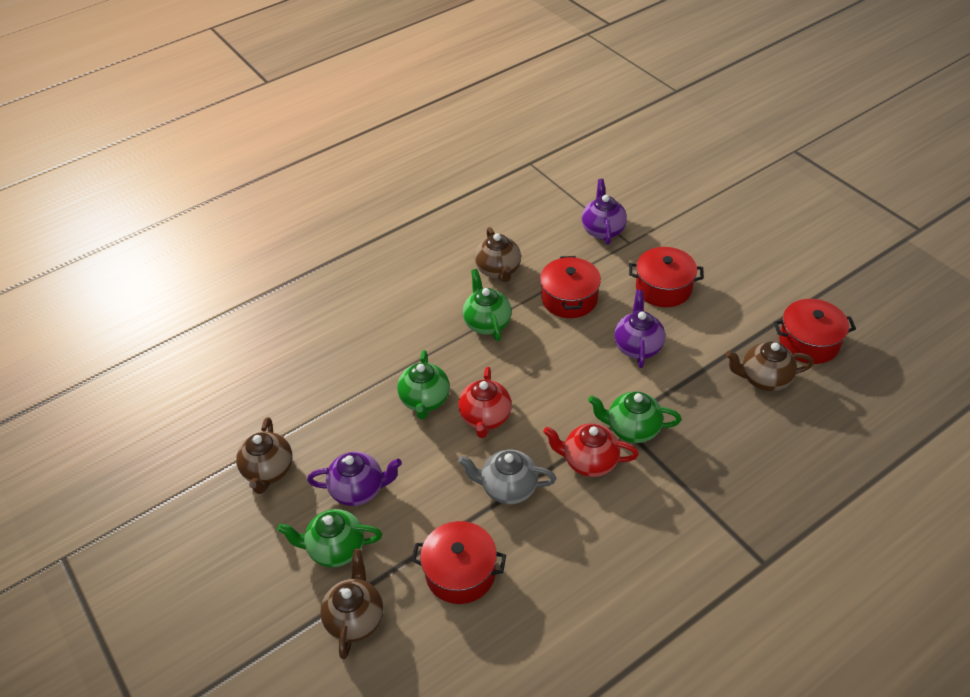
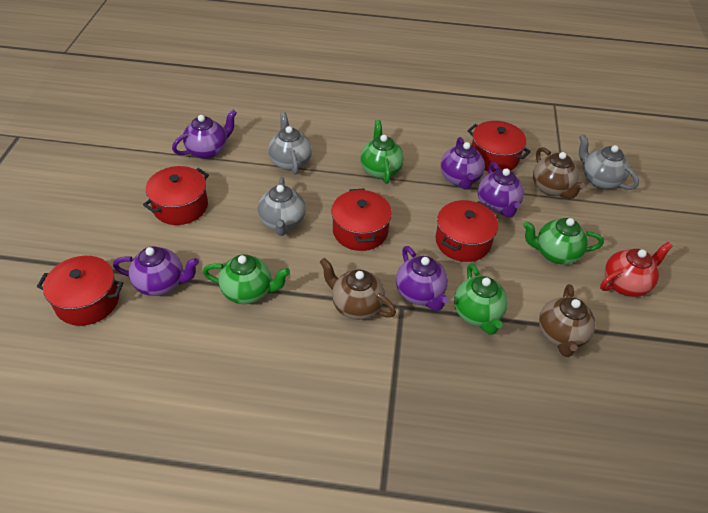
brown teapot: 4 -> 3
grey teapot: 1 -> 3
purple teapot: 3 -> 5
red pot: 4 -> 5
red teapot: 2 -> 1

